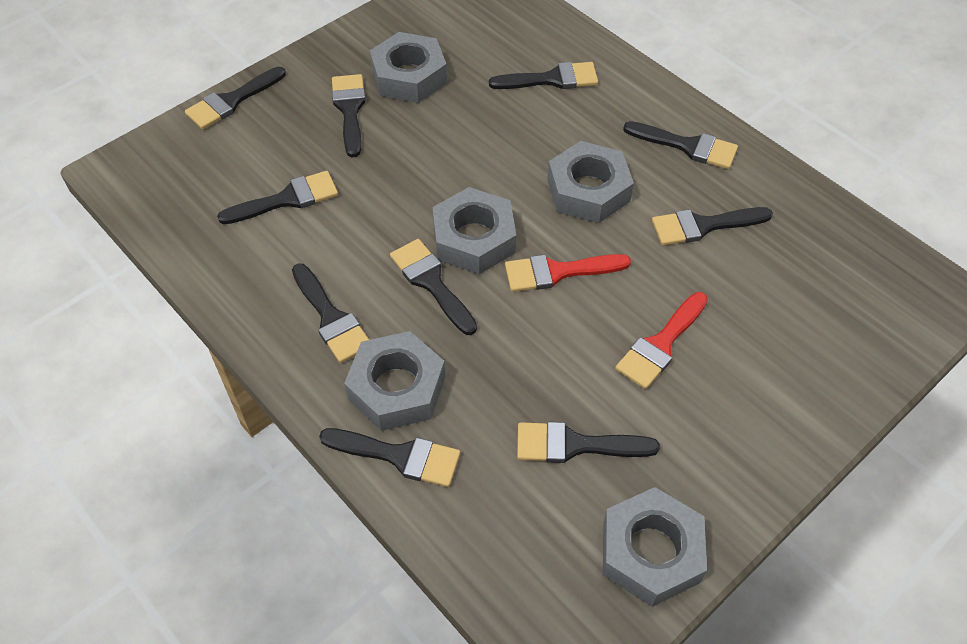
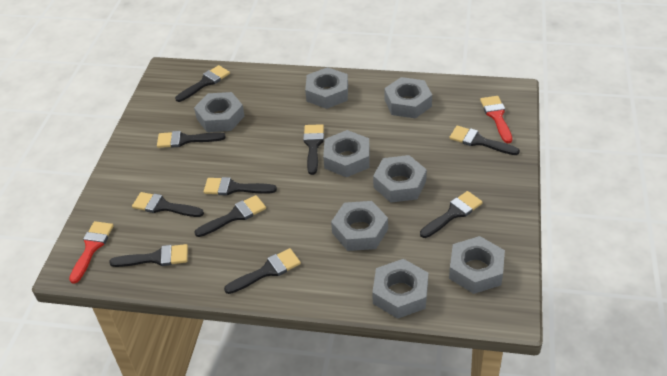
grey nut: 5 -> 8

